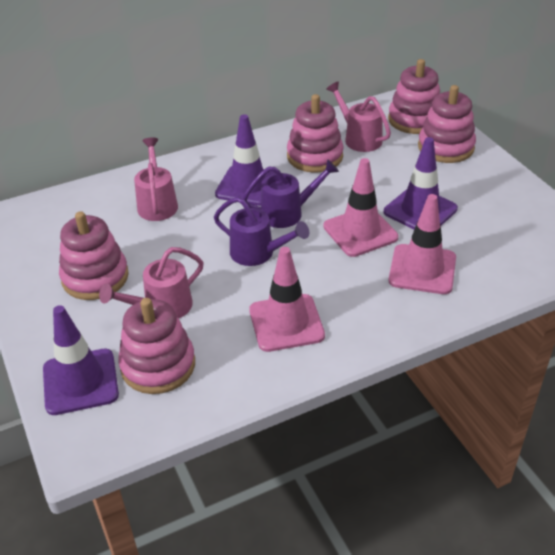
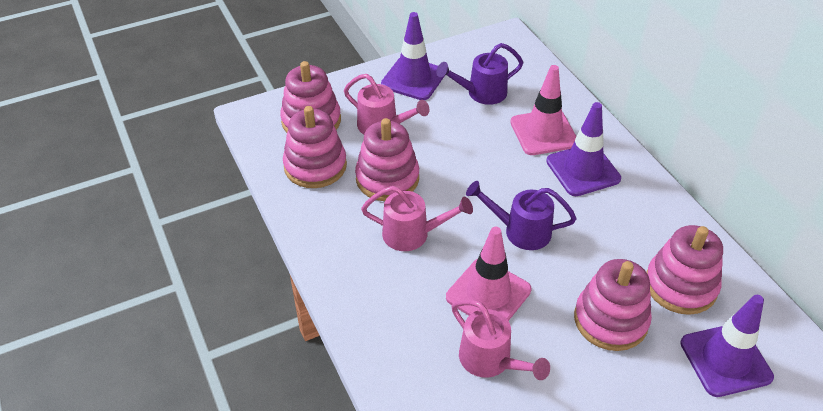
pink traffic cone: 3 -> 2

